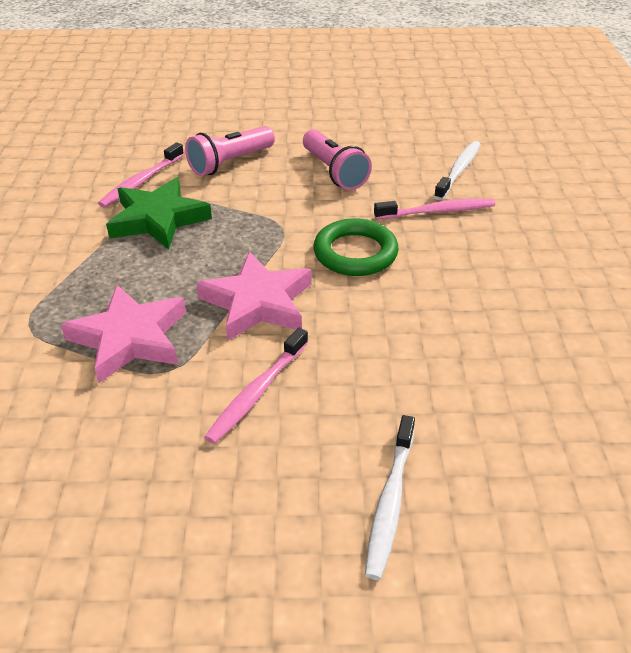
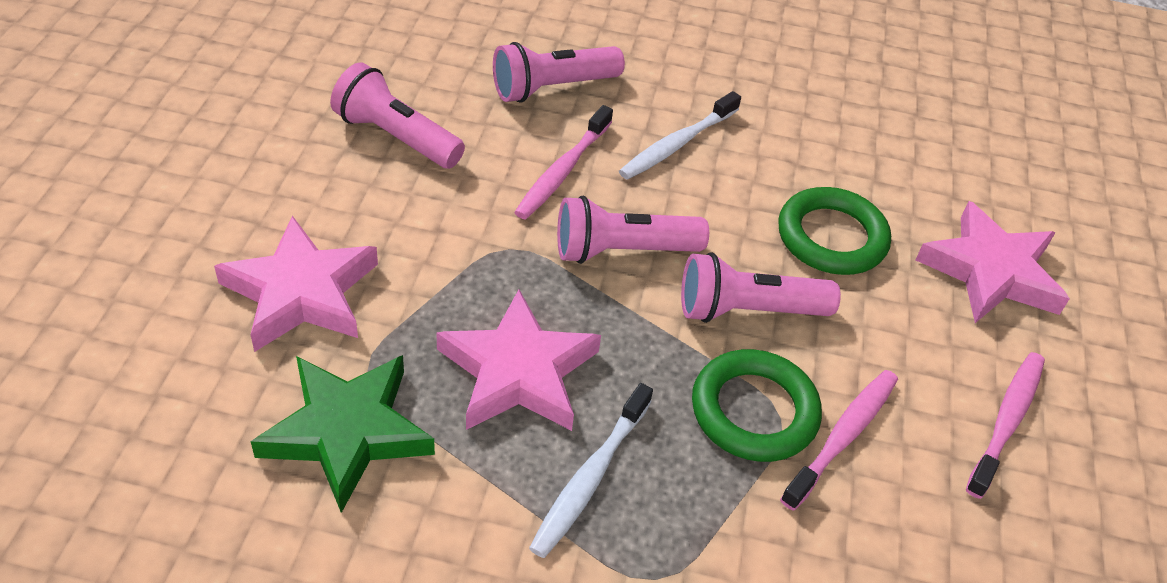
green ring: 1 -> 2
pink flashlight: 2 -> 4
pink star: 2 -> 3

